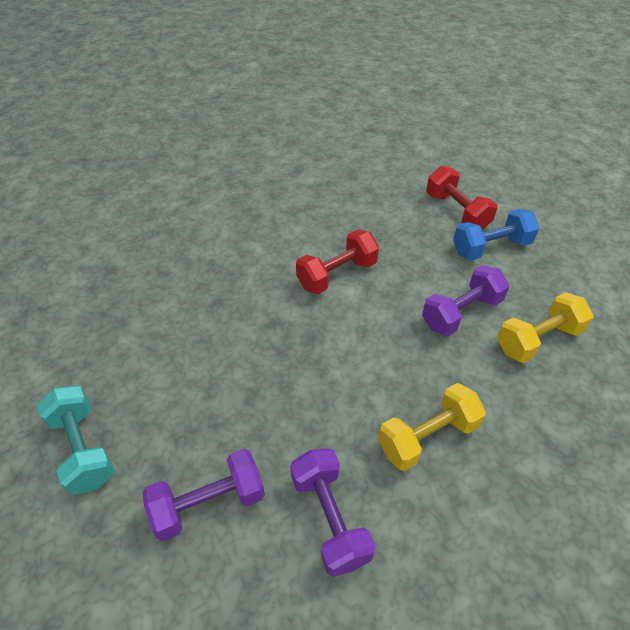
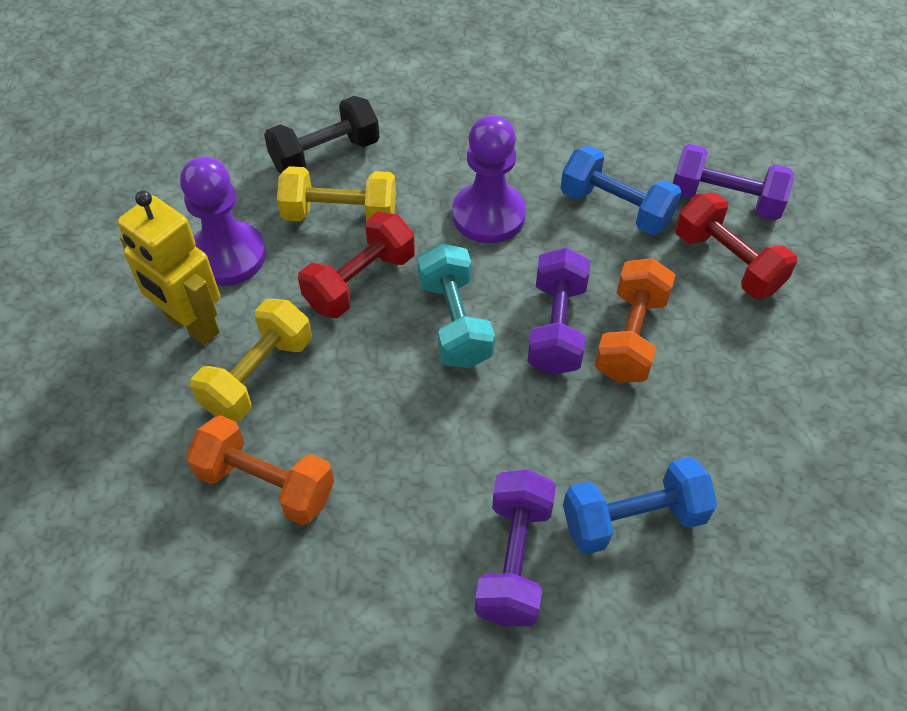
black dumbbell: 0 -> 1
blue dumbbell: 1 -> 2
orange dumbbell: 0 -> 2
purple pawn: 0 -> 2
yellow robot: 0 -> 1

